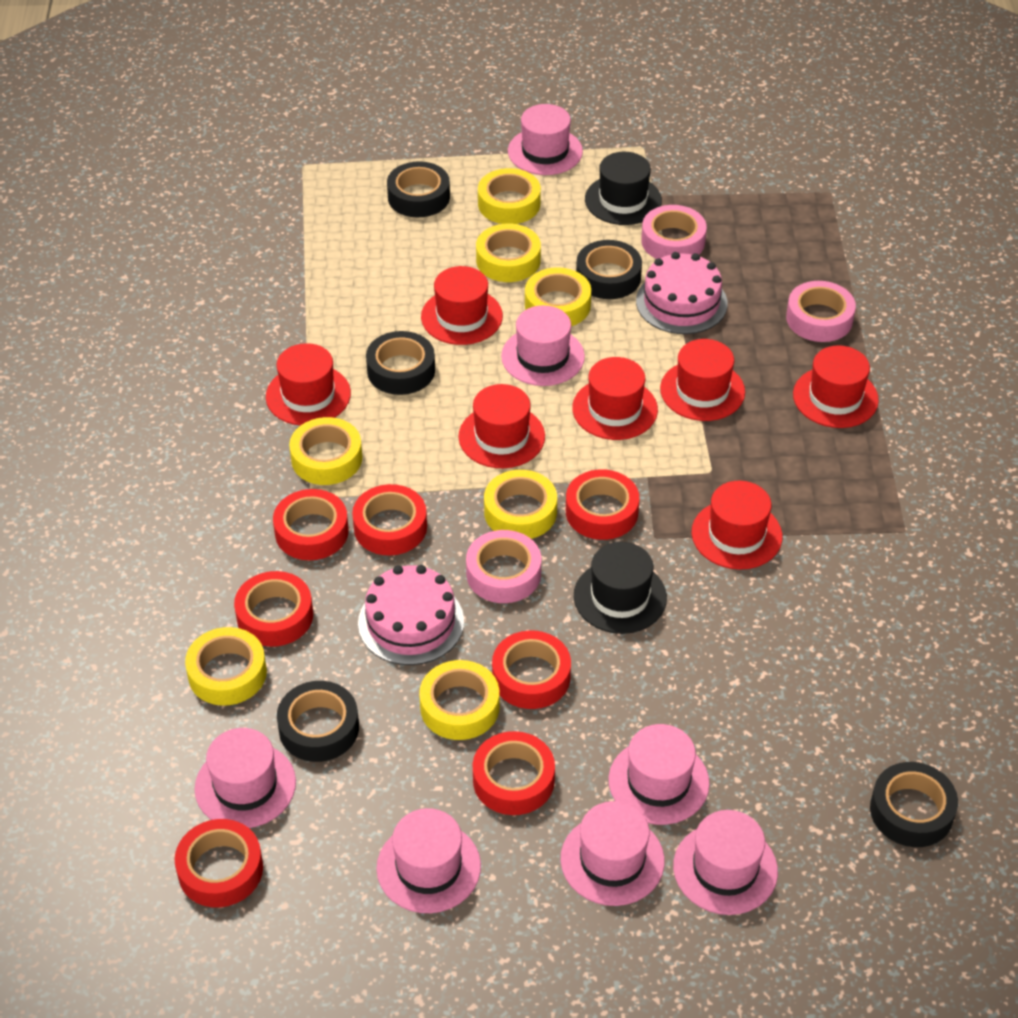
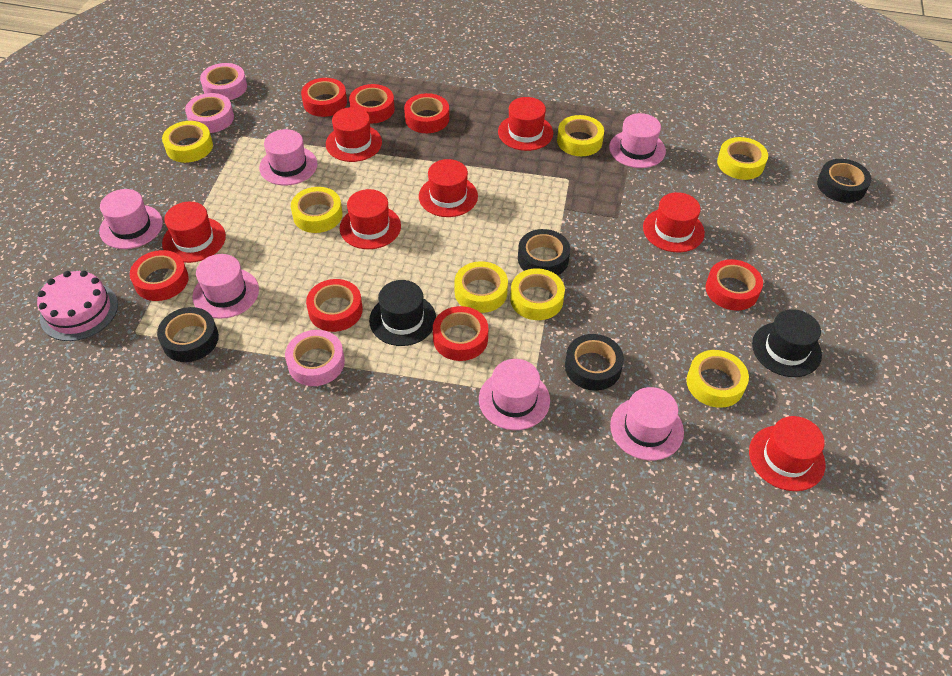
black tape: 5 -> 4
pink cake: 2 -> 1
pink hat: 7 -> 6

